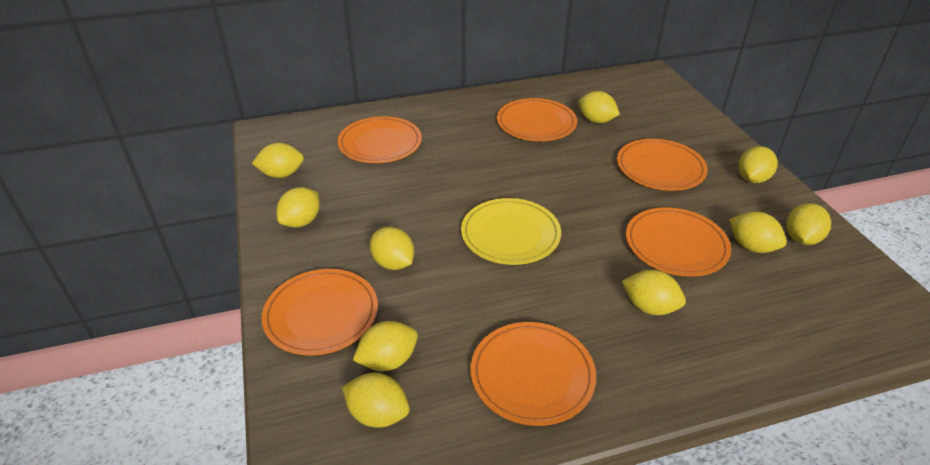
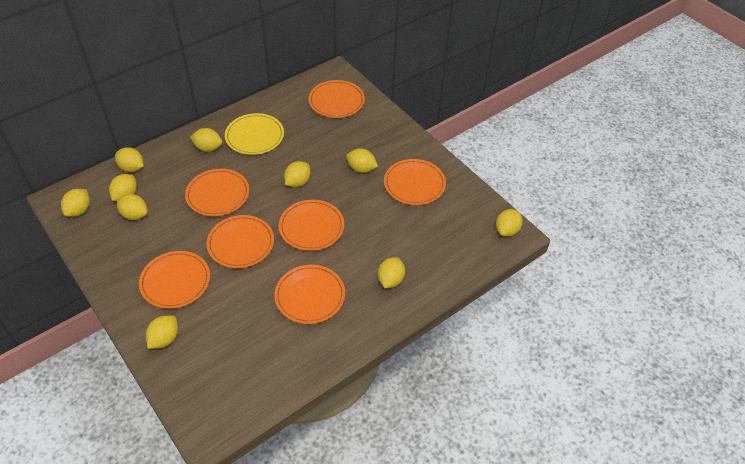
orange plate: 6 -> 7

